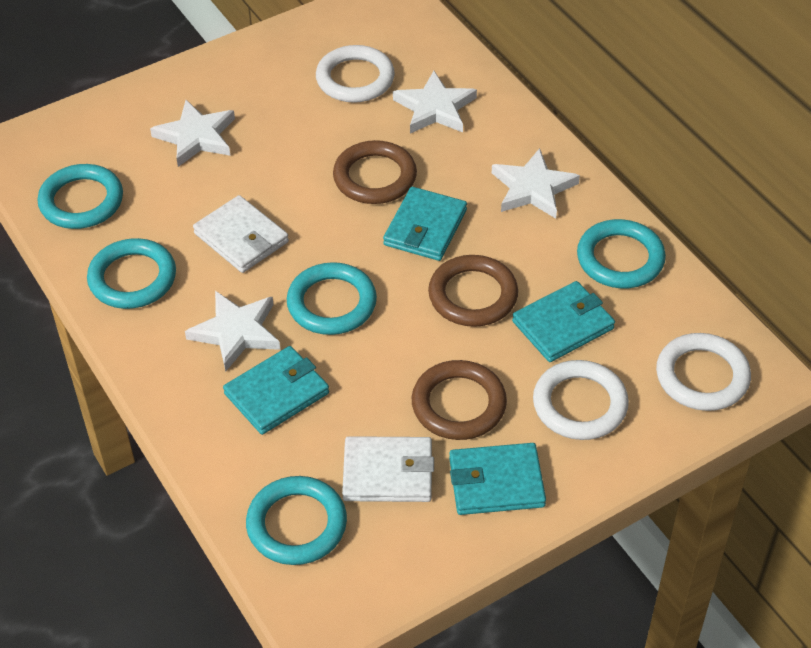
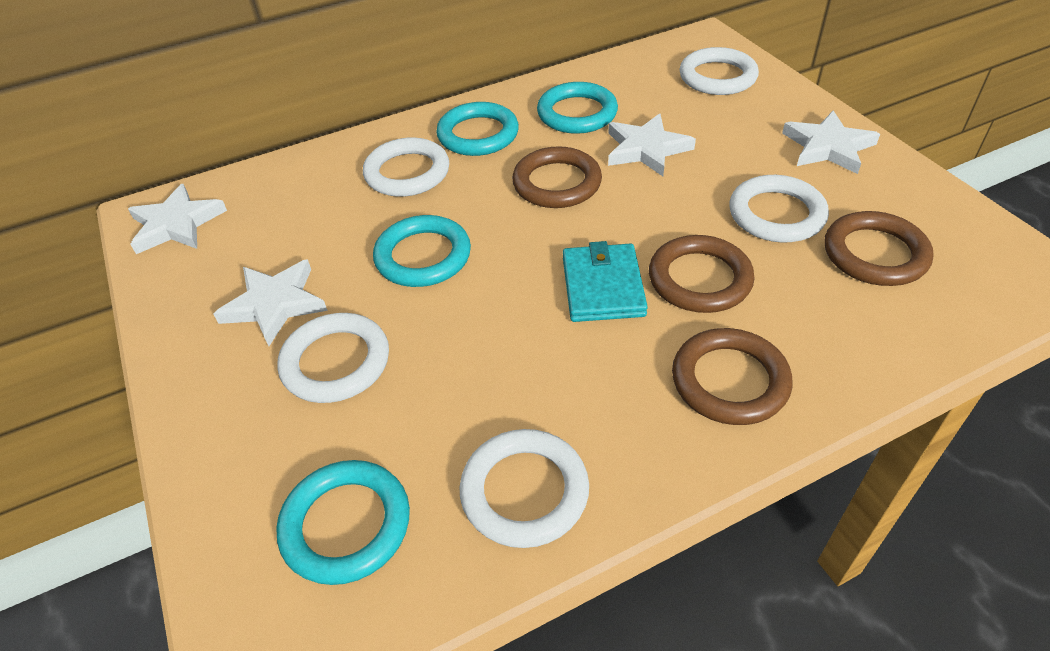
brown ring: 3 -> 4
turquoise ring: 5 -> 4
turquoise wallet: 4 -> 1
white ring: 3 -> 5
white wallet: 2 -> 0

